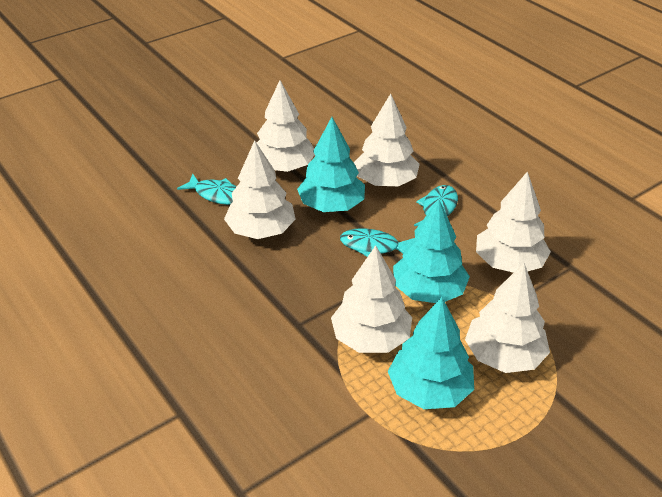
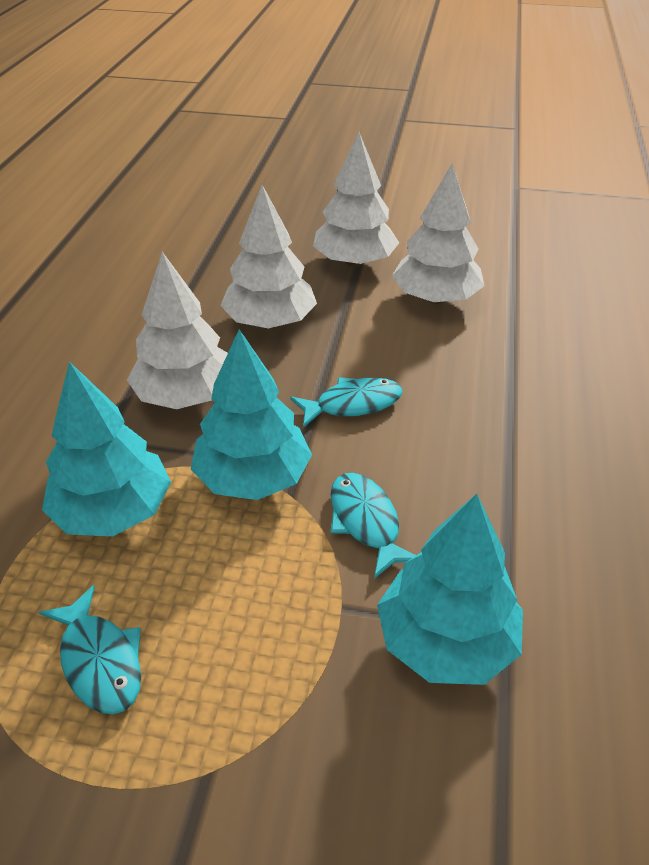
white tree: 6 -> 4

